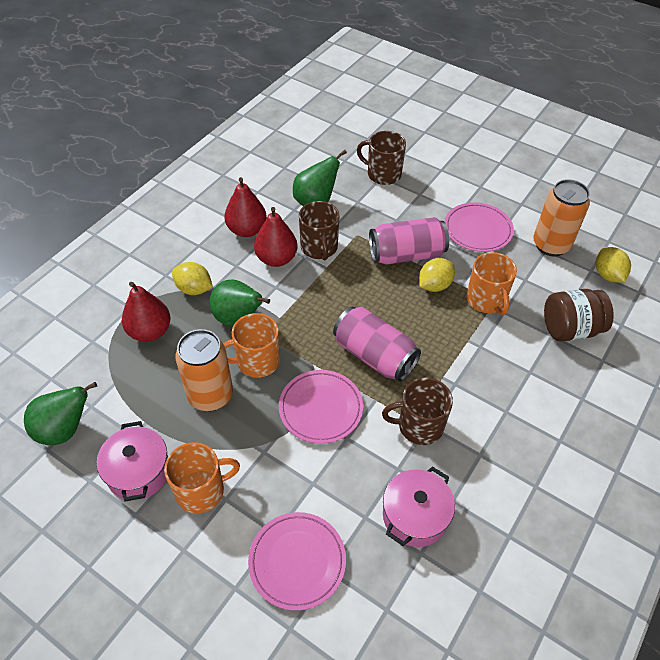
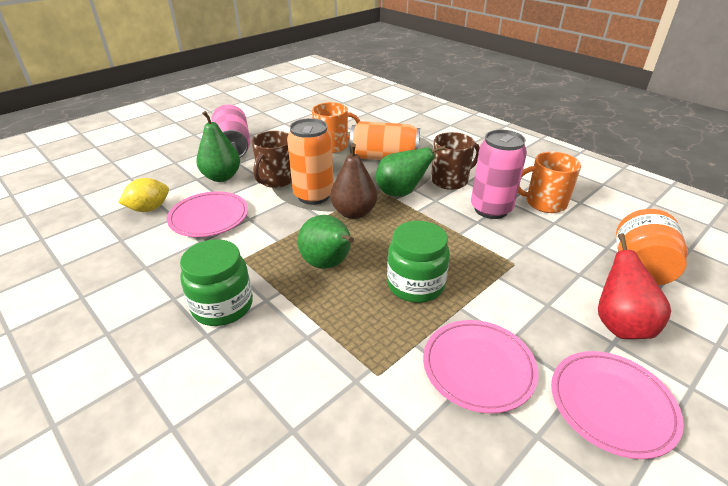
brown jar: 1 -> 0
brown mug: 3 -> 2
brown pear: 0 -> 1
green jar: 0 -> 2
orange jar: 0 -> 1
orange mug: 3 -> 2
pink pot: 2 -> 0
red pear: 3 -> 1
yellow lemon: 3 -> 1

